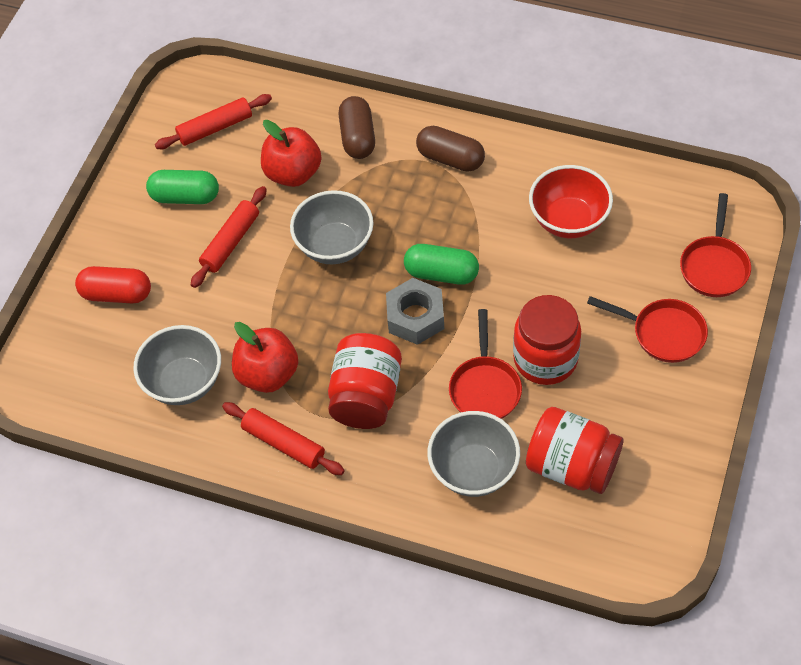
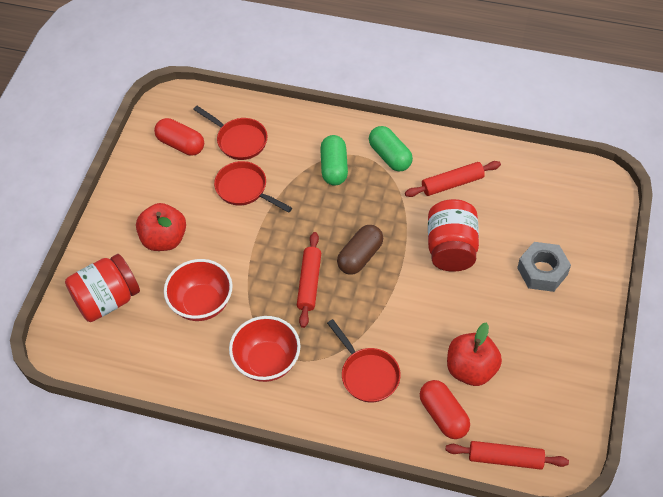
brown capsule: 2 -> 1
grey bowl: 3 -> 0
red bowl: 1 -> 2
red capsule: 1 -> 2
red jar: 3 -> 2

